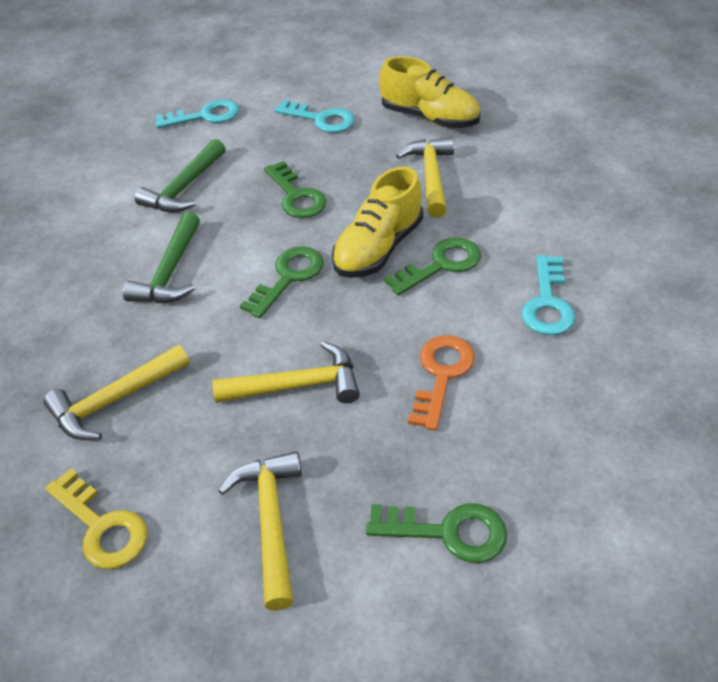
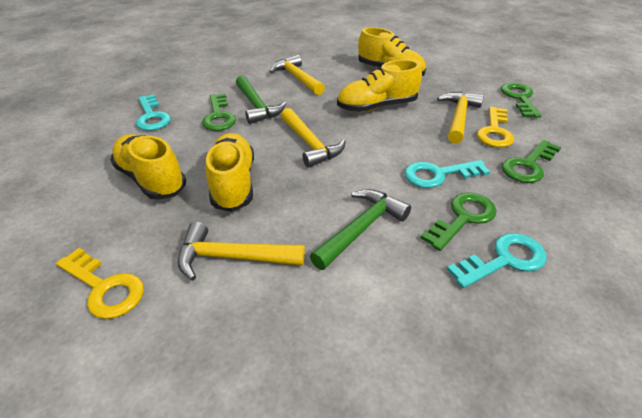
orange key: 1 -> 0
yellow key: 1 -> 2
yellow shoe: 2 -> 4

